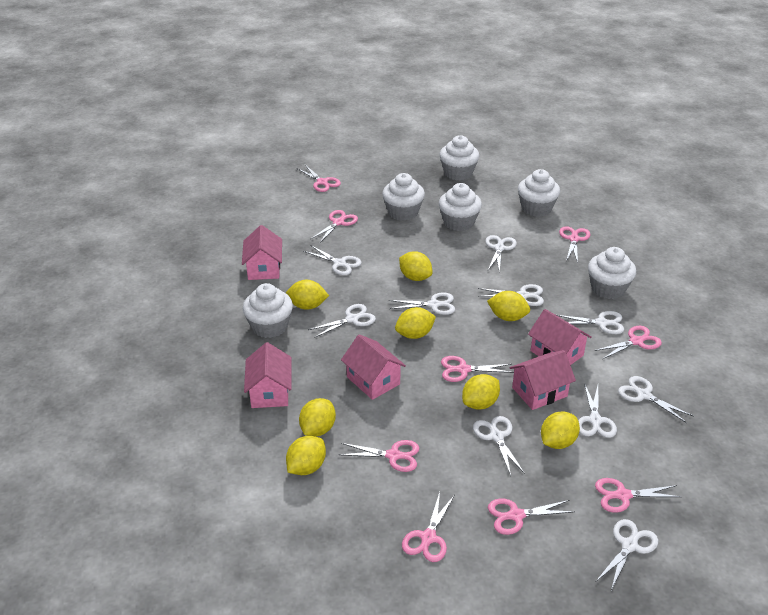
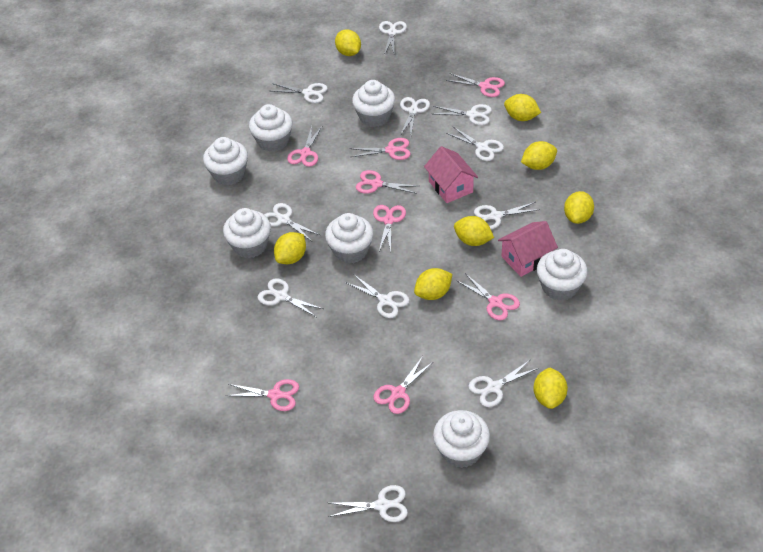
pink house: 5 -> 2
pink scissors: 9 -> 8
white cupcake: 6 -> 7
white scissors: 10 -> 11

